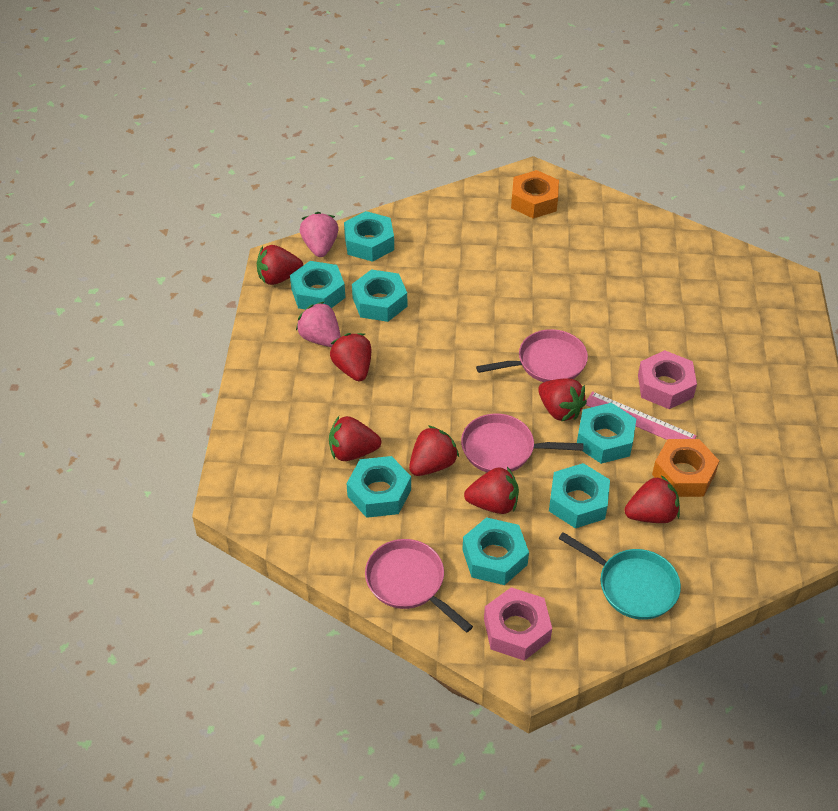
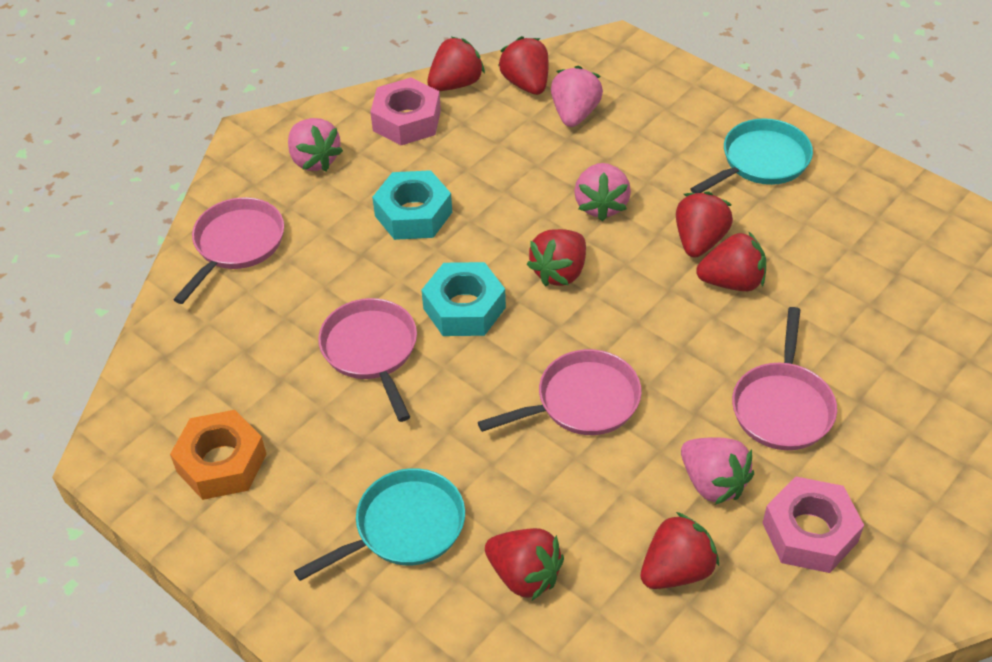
orange nut: 2 -> 1
pink pan: 3 -> 4
pink ruler: 1 -> 0
pink strawberry: 2 -> 4
turquoise nut: 7 -> 2
turquoise pan: 1 -> 2

